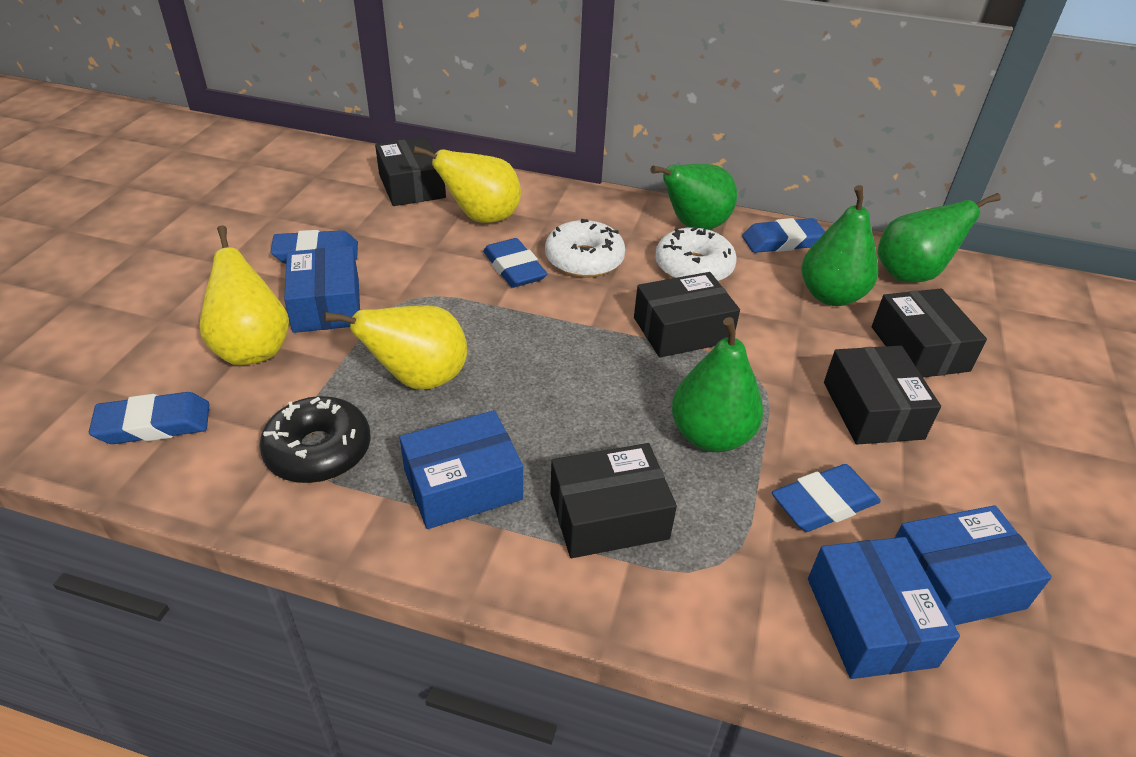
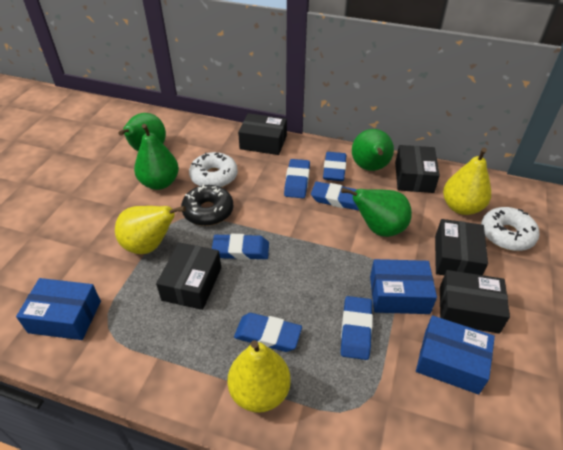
blue box: 4 -> 3
blue eraser: 5 -> 6

